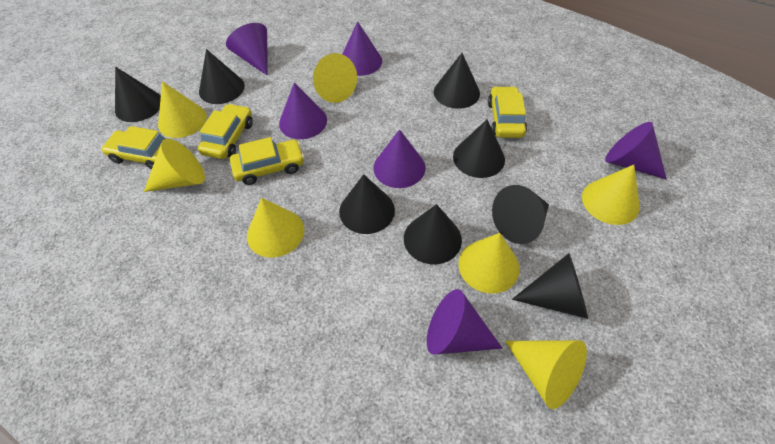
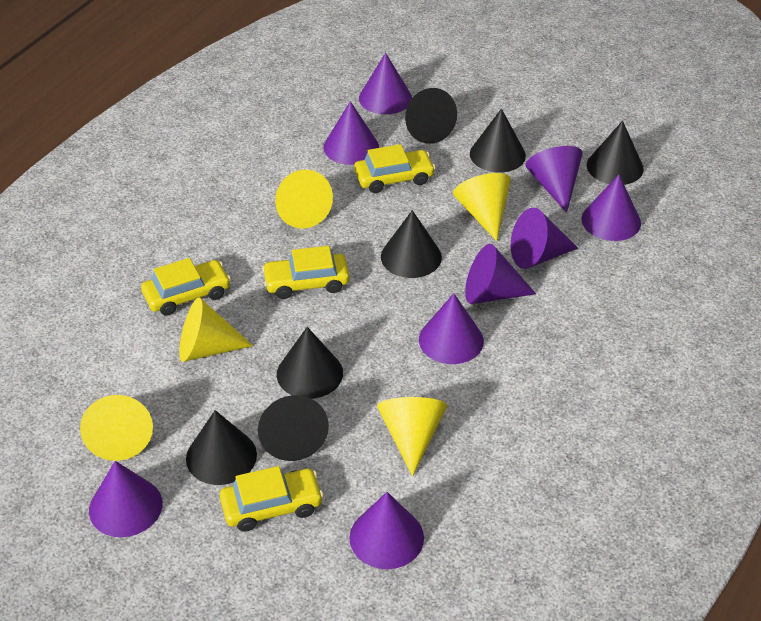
black cone: 8 -> 7
purple cone: 6 -> 9
yellow cone: 7 -> 5

